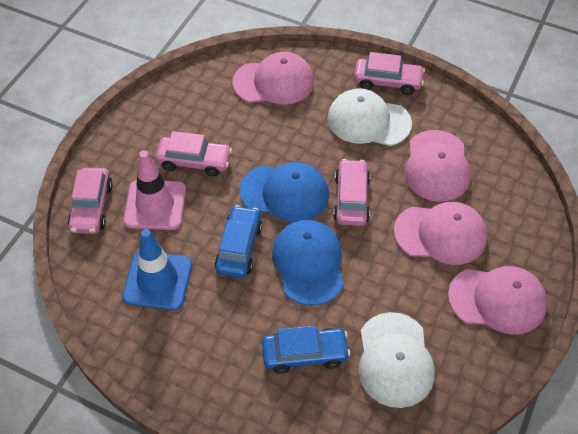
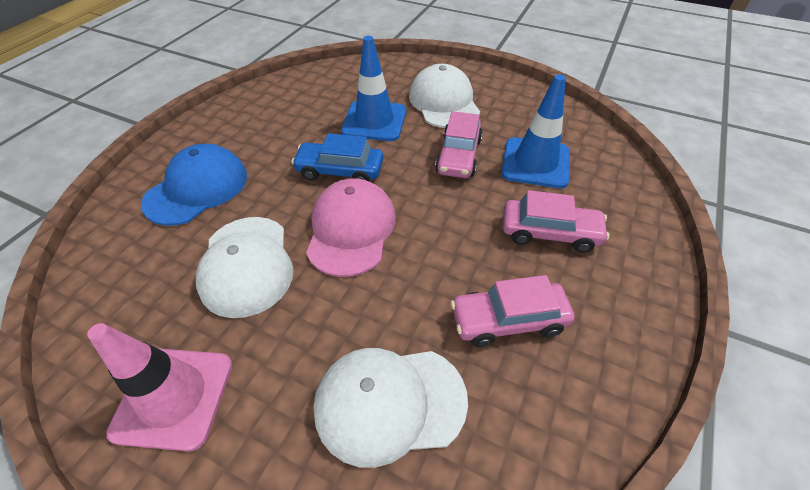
blue cap: 2 -> 1
blue car: 2 -> 1
blue traffic cone: 1 -> 2
pink cap: 4 -> 1
pink car: 4 -> 3
white cap: 2 -> 3

